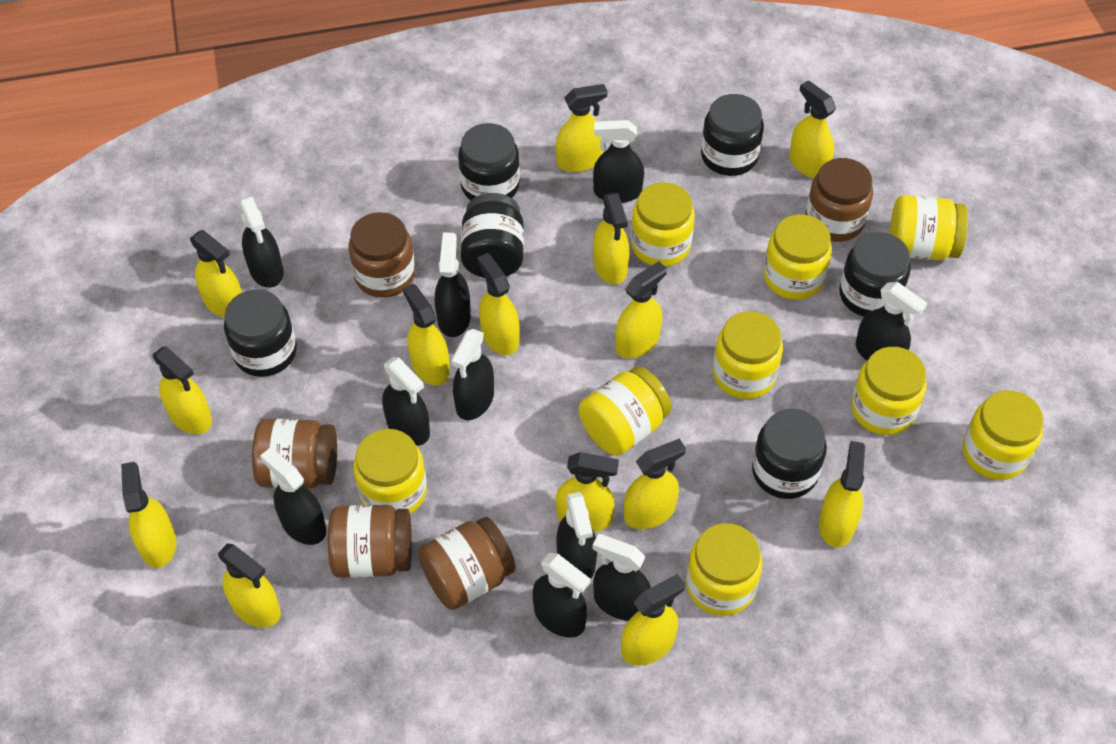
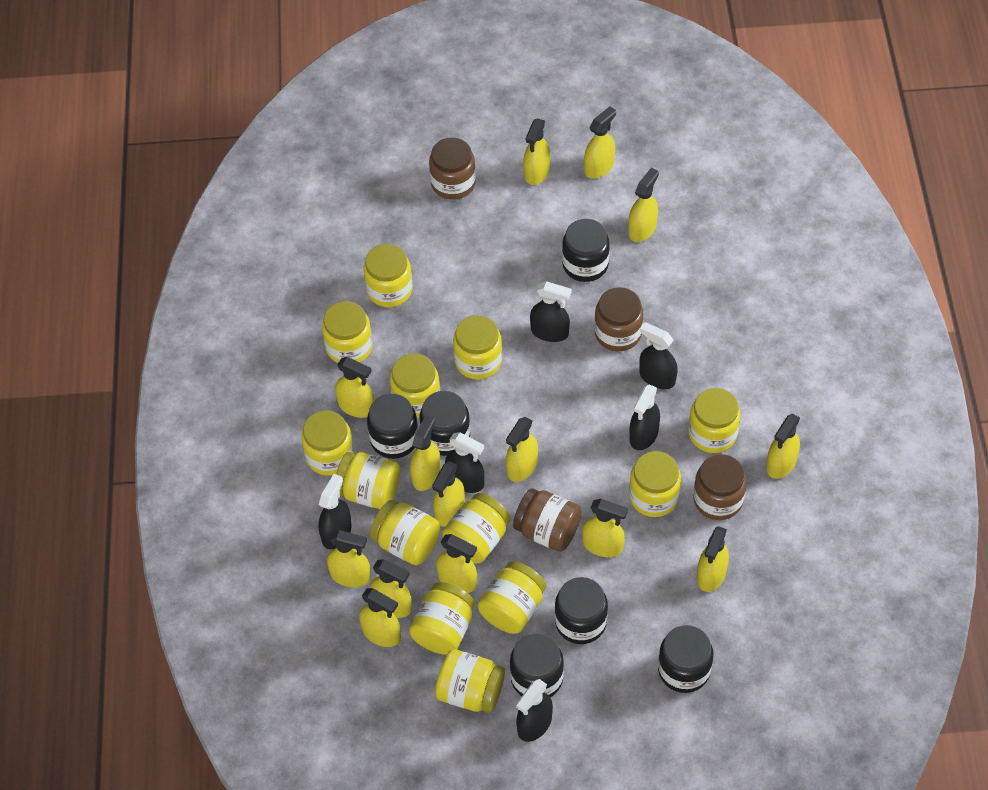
black spray bottle: 10 -> 6
brown jar: 5 -> 4
yellow jar: 9 -> 13

